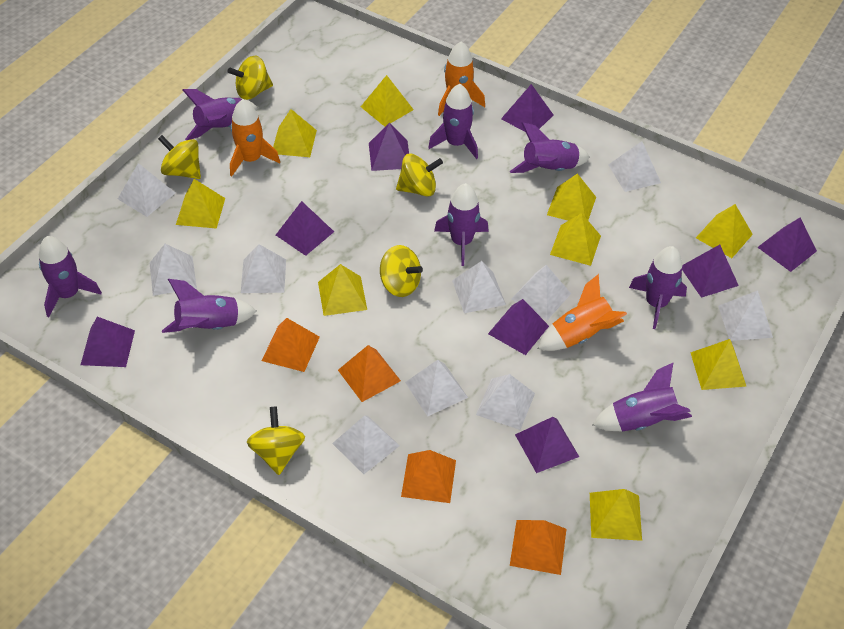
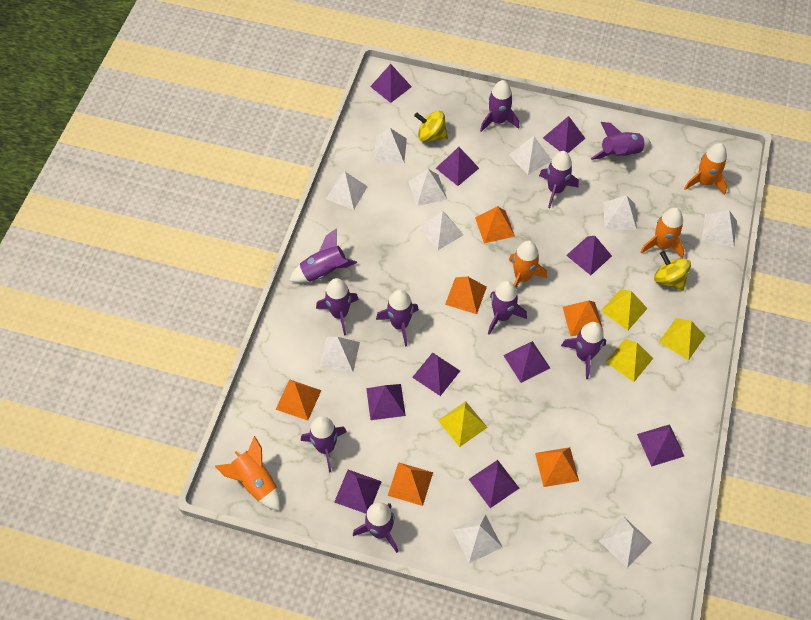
orange pyramid: 4 -> 6
orange rocket: 3 -> 4
purple pyramid: 8 -> 10
purple rocket: 8 -> 10
yellow pyramid: 9 -> 4
yellow spinning top: 5 -> 2

